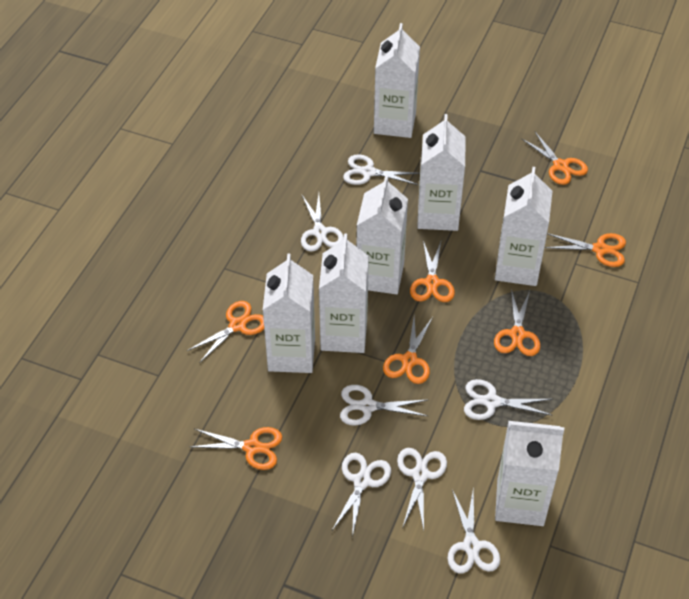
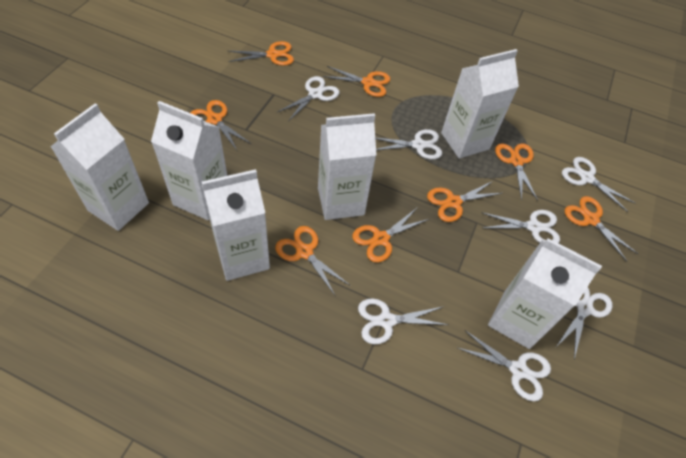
orange scissors: 7 -> 8
white carton: 7 -> 6

